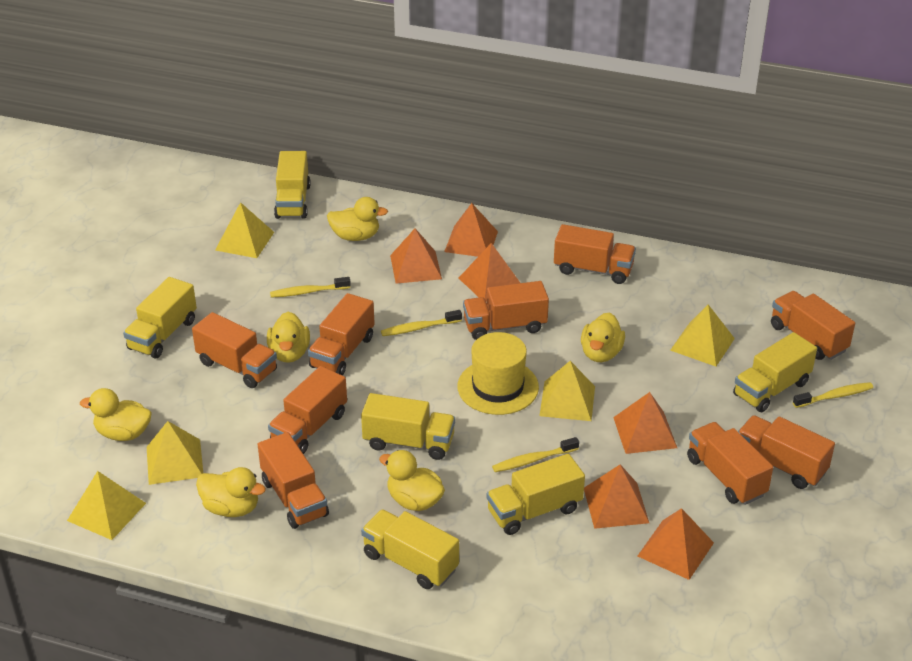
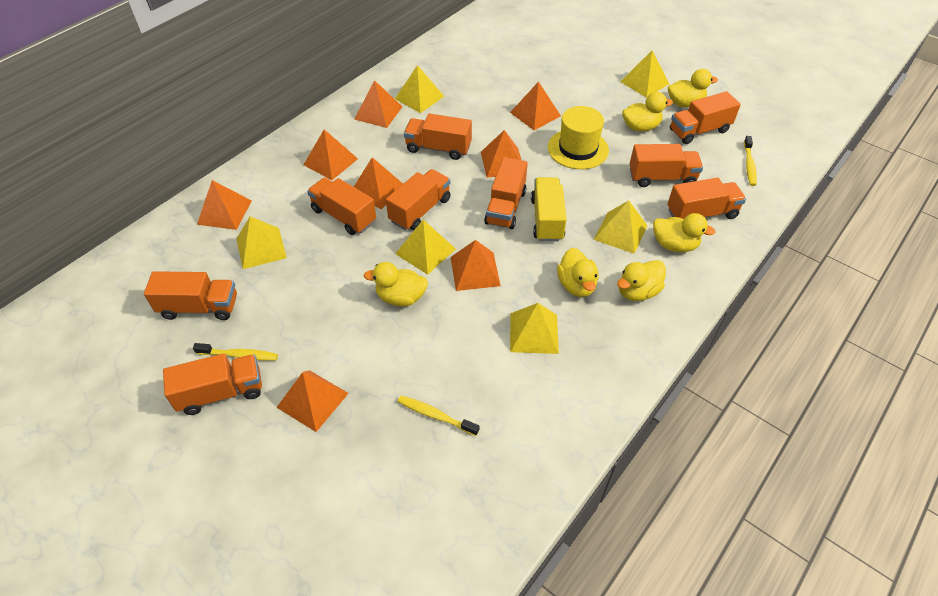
orange pyramid: 6 -> 8
yellow pyramid: 5 -> 6
yellow toothbrush: 4 -> 3
yellow truck: 6 -> 1

